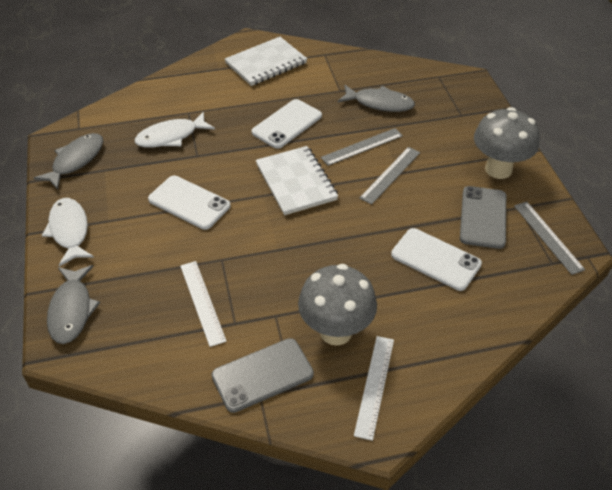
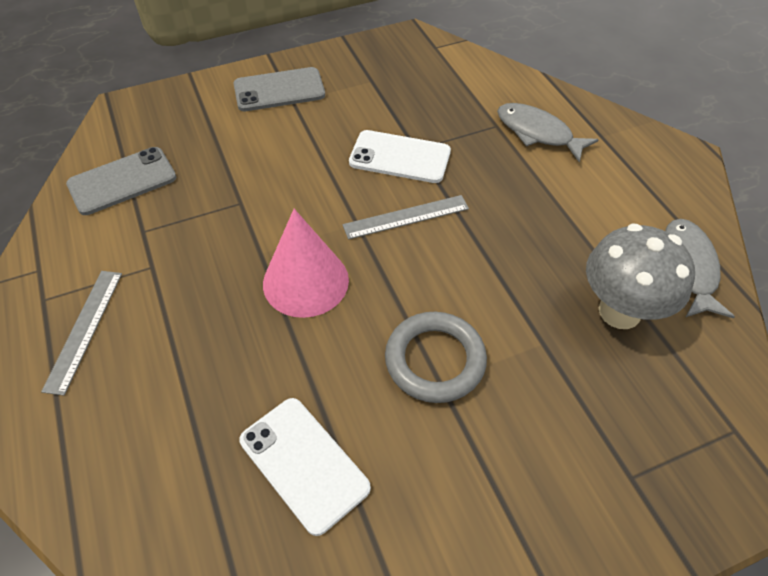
grey fish: 3 -> 2
grey mushroom: 2 -> 1
grey ring: 0 -> 1
grey ruler: 3 -> 2
pink cone: 0 -> 1
white fish: 2 -> 0
white notebook: 2 -> 0
white phone: 3 -> 2
white ruler: 2 -> 0

